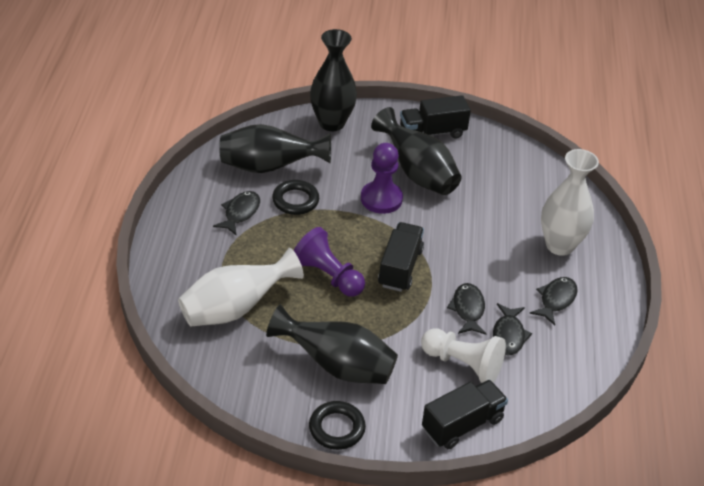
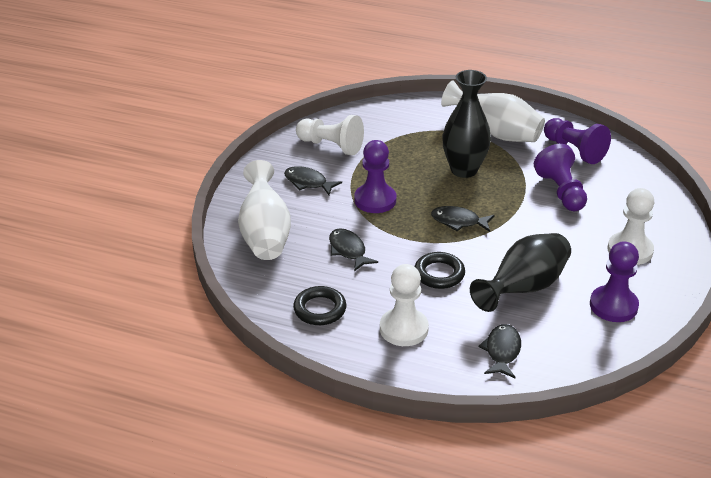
black truck: 3 -> 0
black vase: 4 -> 2
purple pawn: 2 -> 4
white pawn: 1 -> 3

